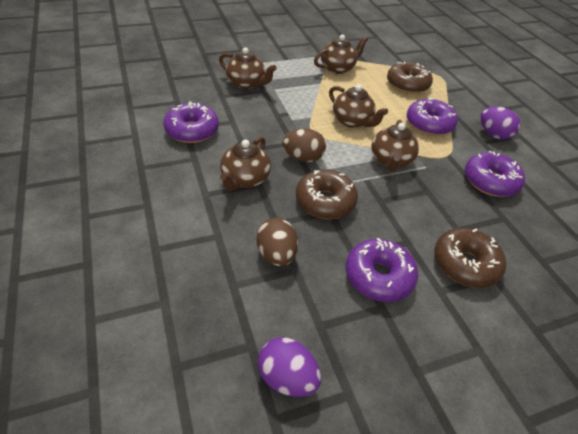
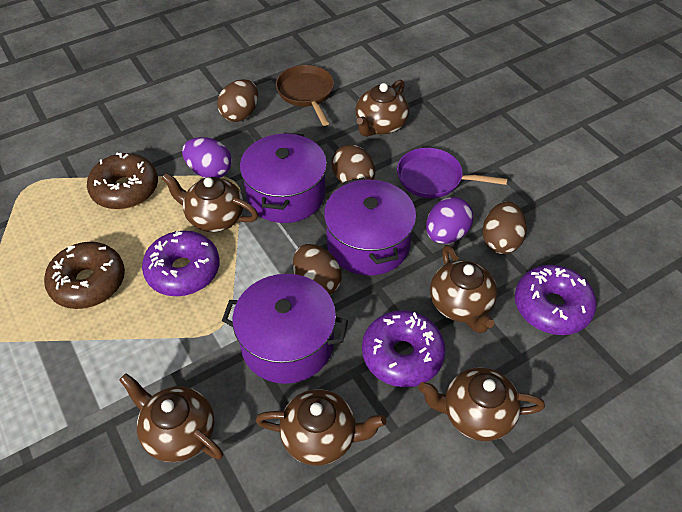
brown donut: 3 -> 2
brown egg: 2 -> 4
brown pan: 0 -> 1
brown teapot: 5 -> 6
purple donut: 4 -> 3
purple pan: 0 -> 1
purple pot: 0 -> 3

